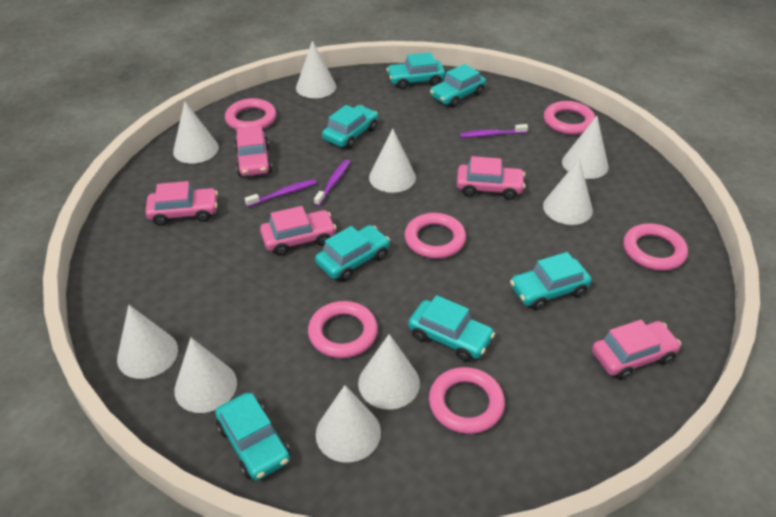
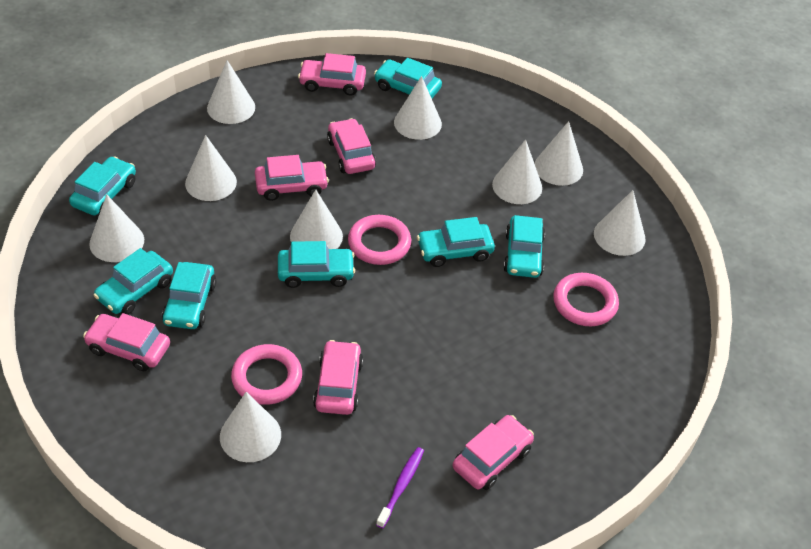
pink car: 5 -> 6
pink ring: 6 -> 3
purple toothbrush: 3 -> 1

